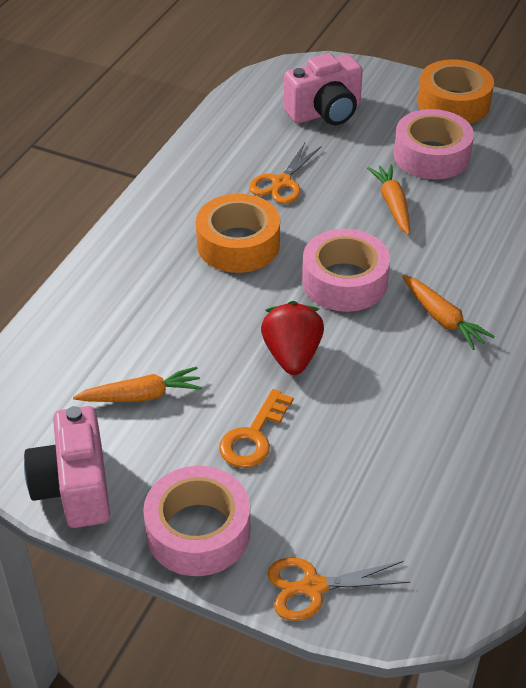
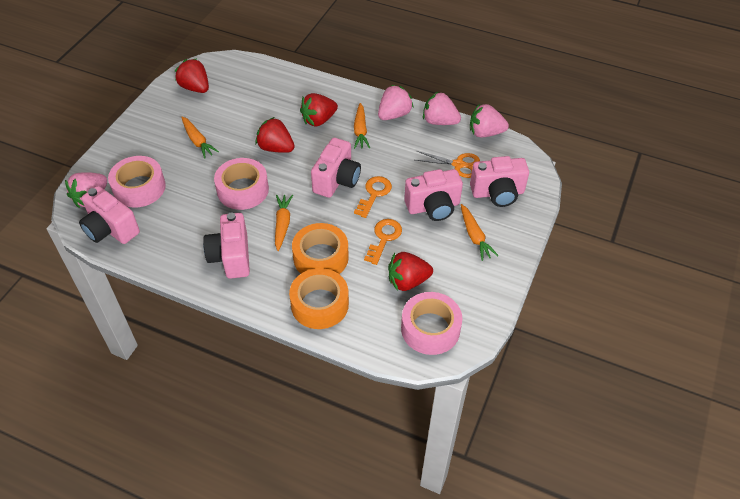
orange carrot: 3 -> 4
orange key: 1 -> 2
orange scissors: 2 -> 1
pink camera: 2 -> 5
pink strawberry: 0 -> 4
red strawberry: 1 -> 4

